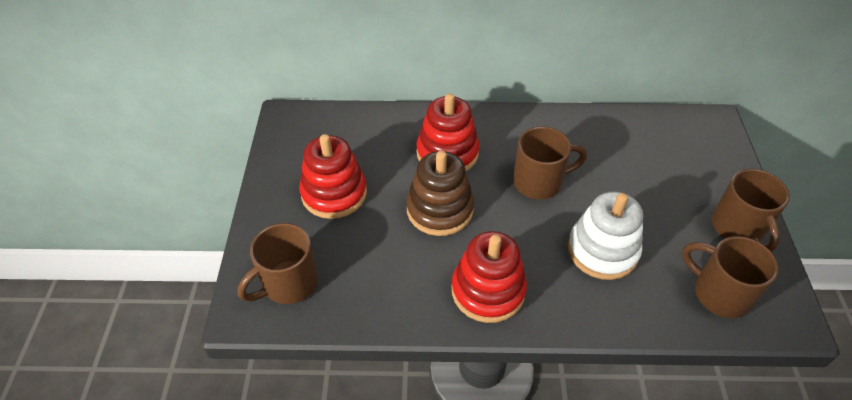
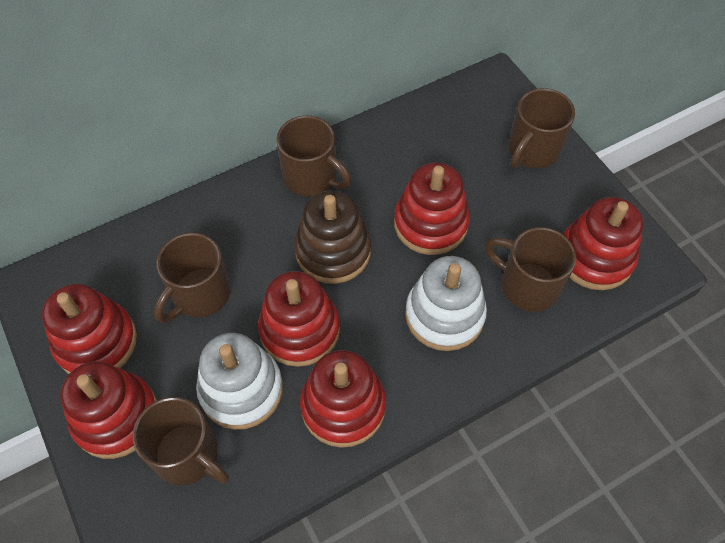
brown mug: 4 -> 5
red stacking toy: 3 -> 6
white stacking toy: 1 -> 2

